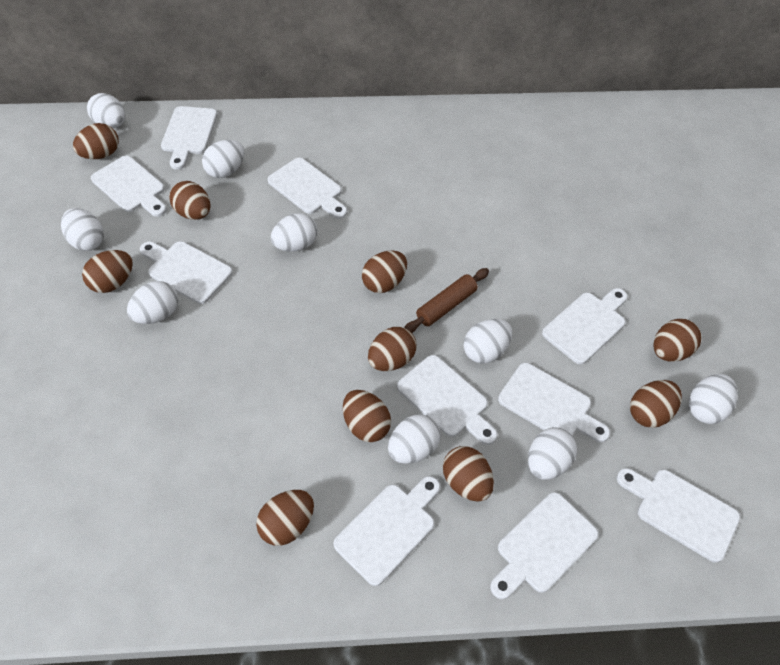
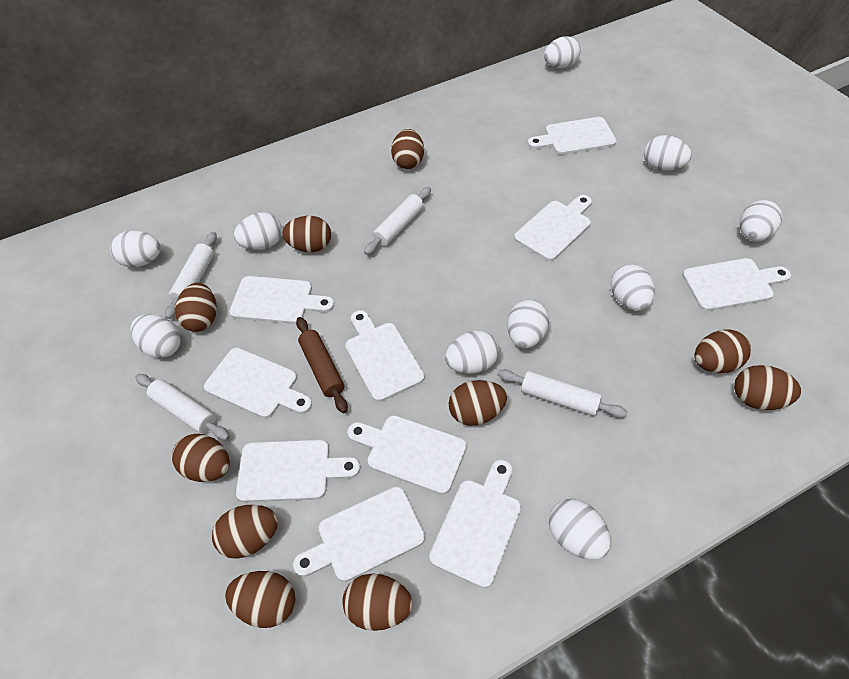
white egg: 9 -> 10
white rolling pin: 0 -> 4

